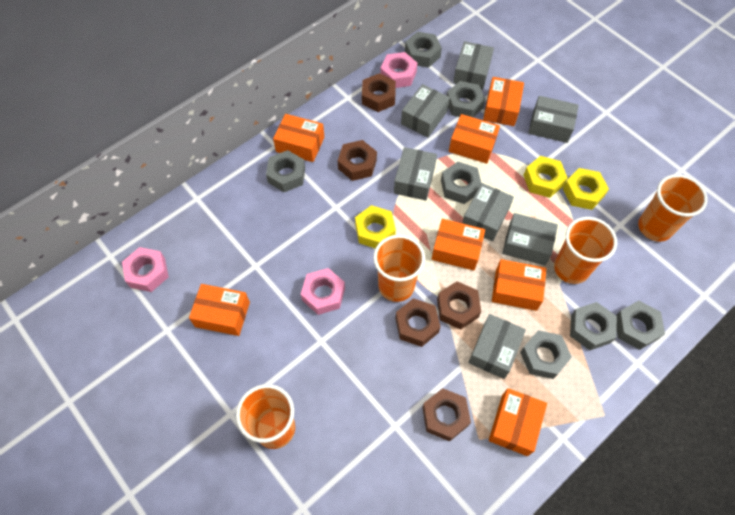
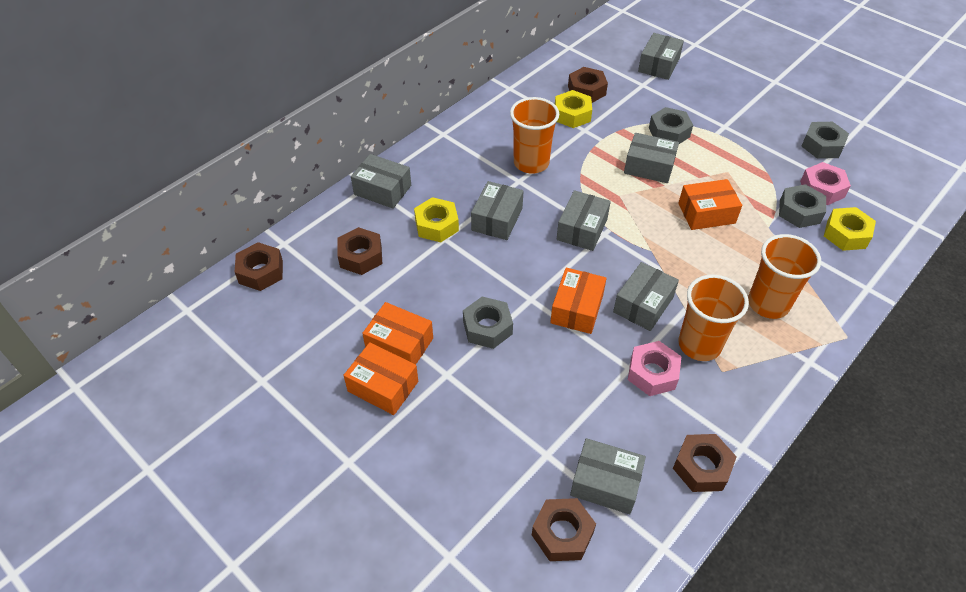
grey nut: 7 -> 4
orange box: 7 -> 4
orange cup: 4 -> 3
pink nut: 3 -> 2

